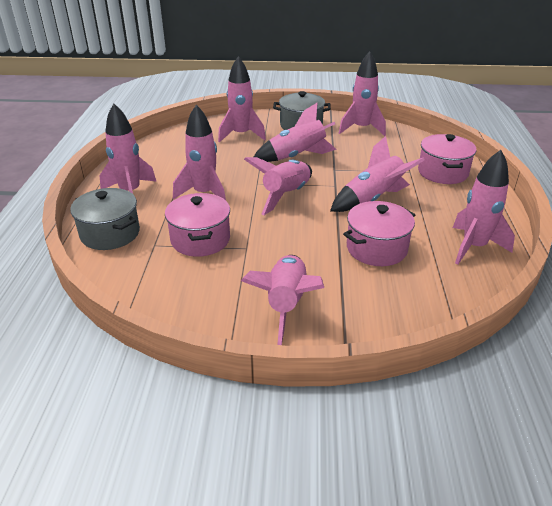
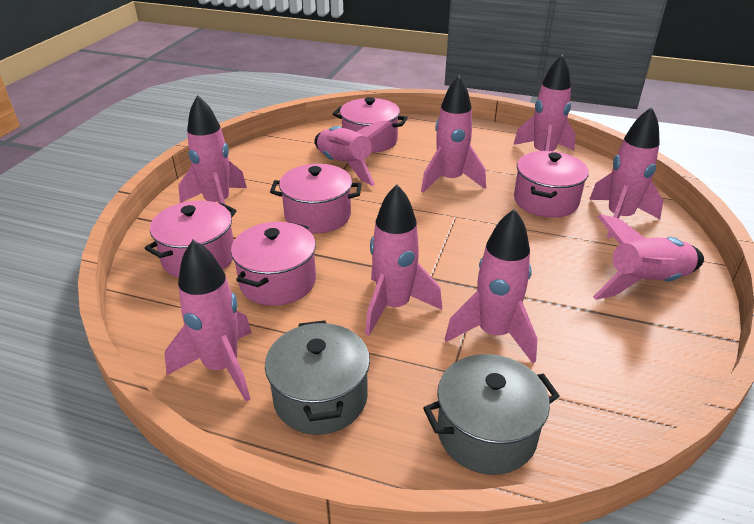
pink pot: 3 -> 5

